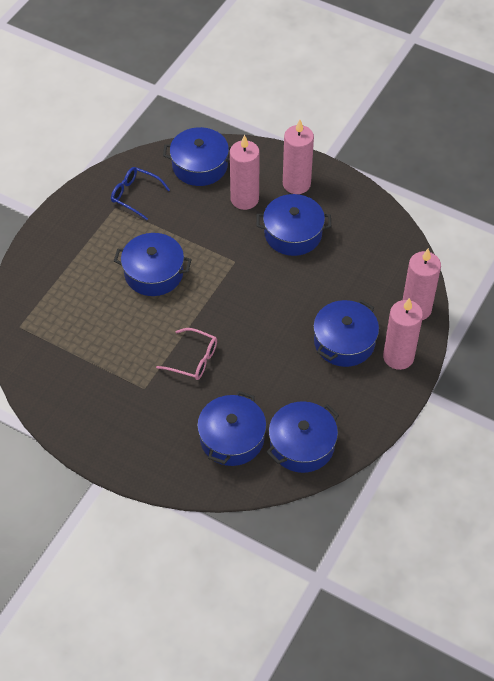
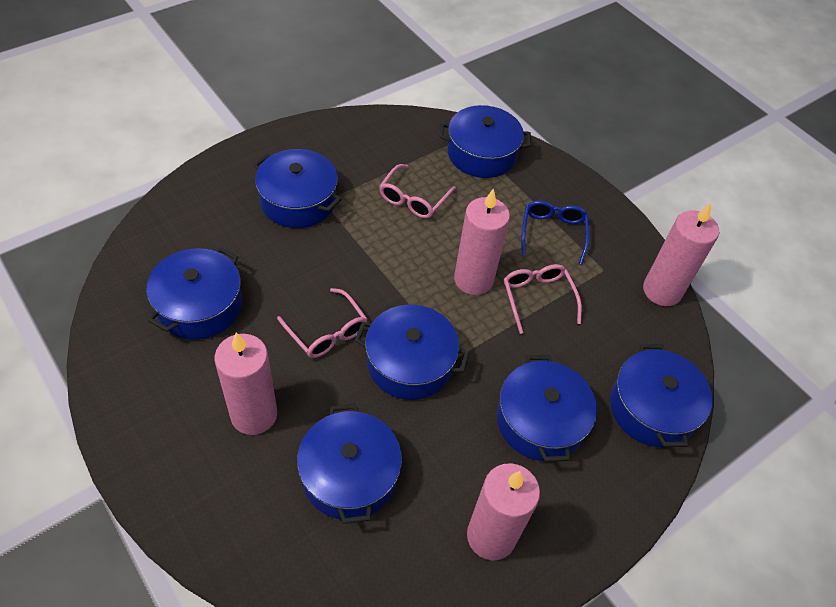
blue pot: 6 -> 7
pink glasses: 1 -> 3

